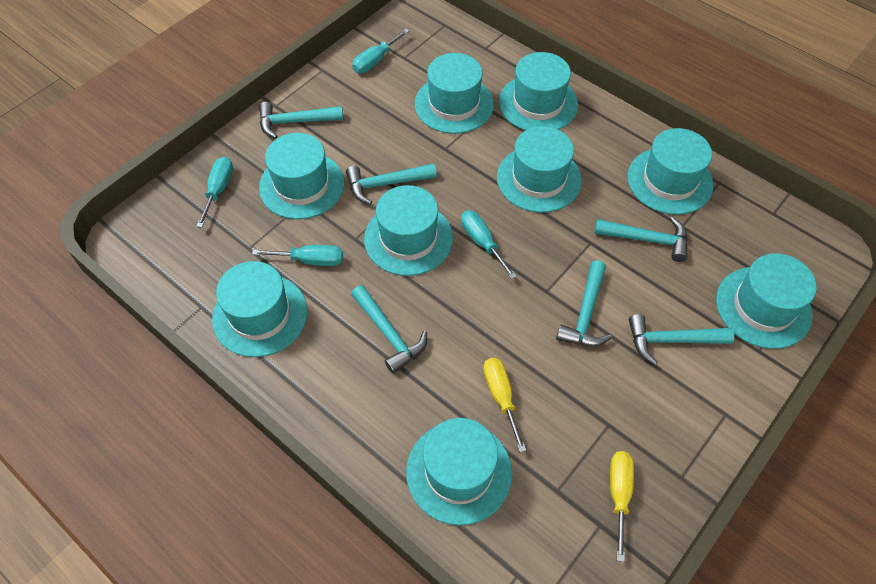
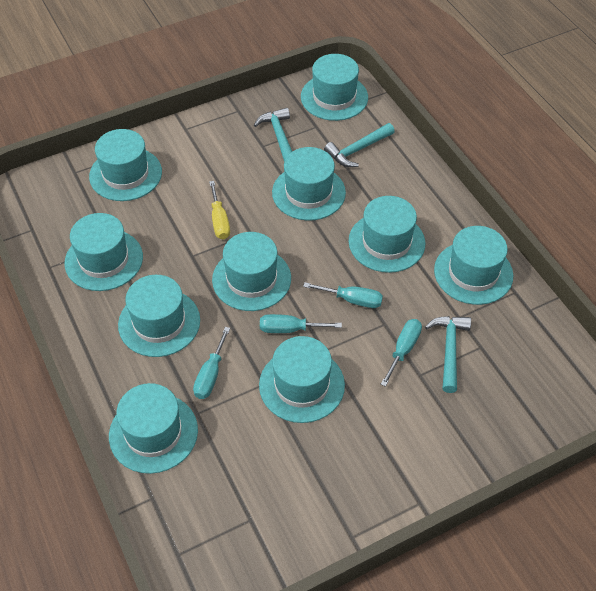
turquoise hammer: 6 -> 3
turquoise hat: 9 -> 10
yellow screwdriver: 2 -> 1

